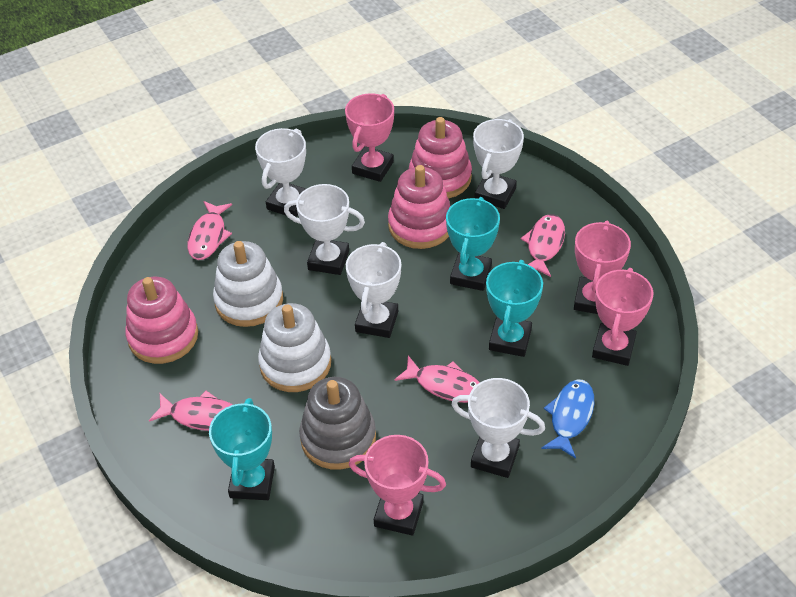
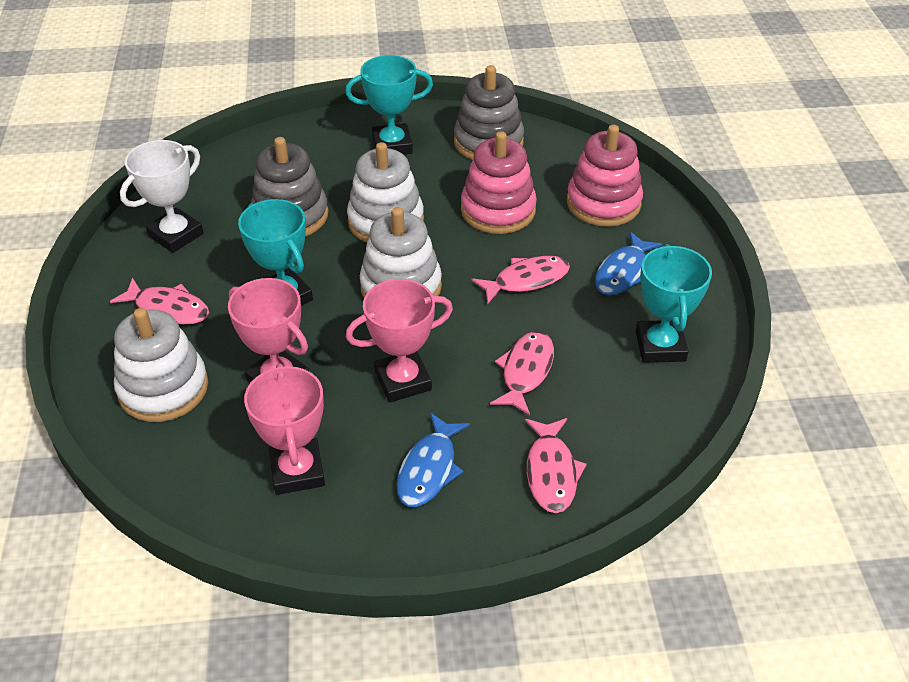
blue fish: 1 -> 2
grey stacking toy: 1 -> 2
pink stacking toy: 3 -> 2
pink trophy: 4 -> 3
white stacking toy: 2 -> 3
white trophy: 5 -> 1

